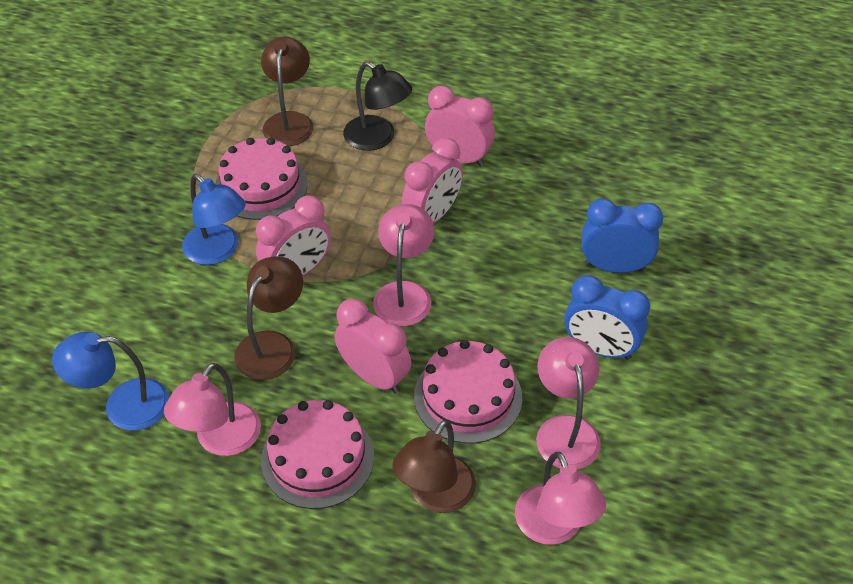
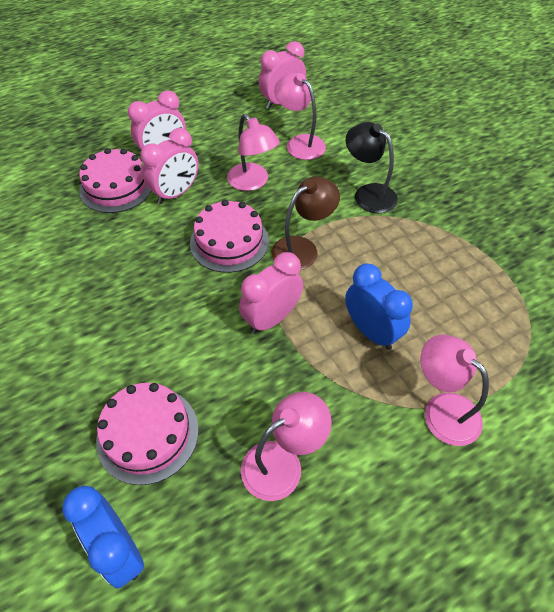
blue lamp: 2 -> 0
brown lamp: 3 -> 1

